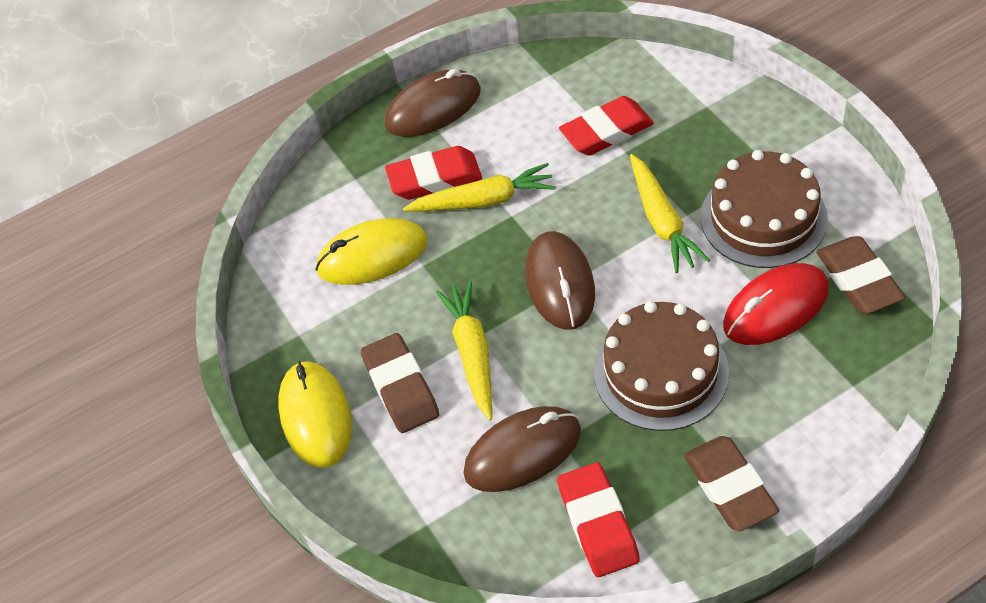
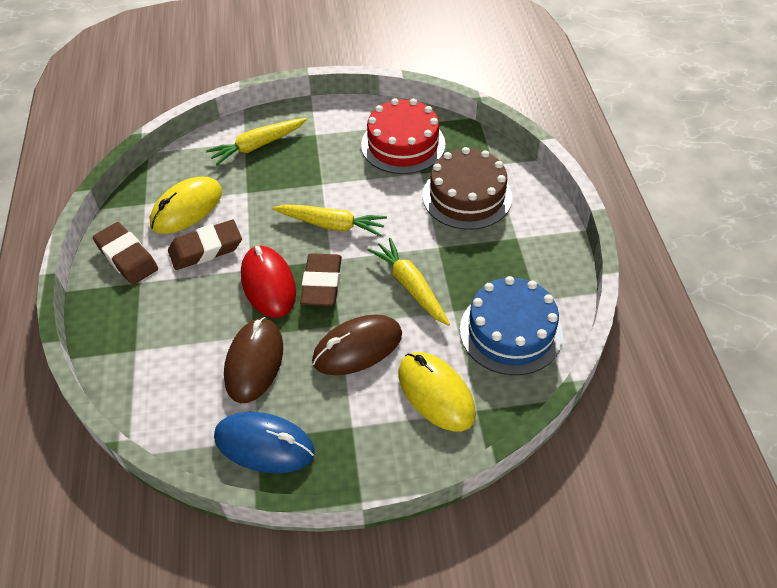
blue cake: 0 -> 1
blue mouse: 0 -> 1
brown cake: 2 -> 1
brown mouse: 3 -> 2
red cake: 0 -> 1
red eraser: 3 -> 0

